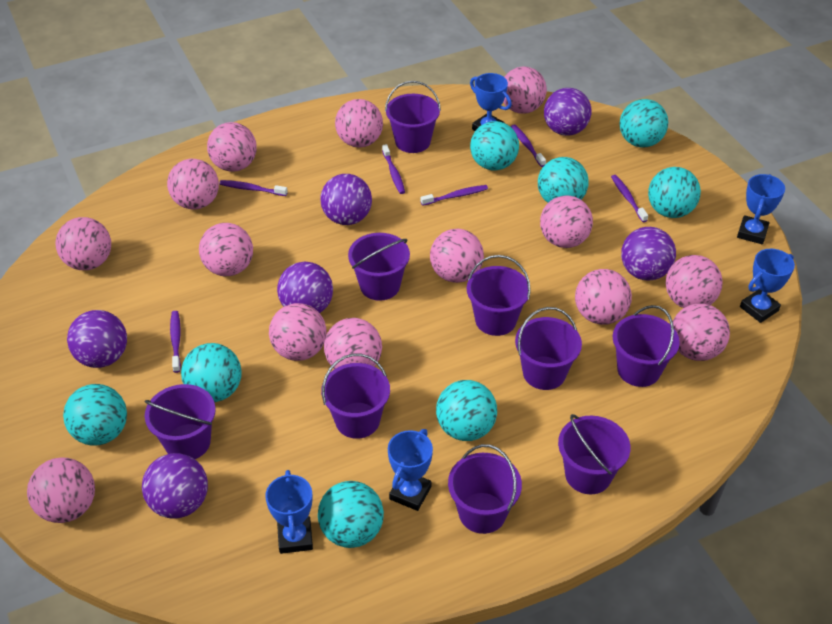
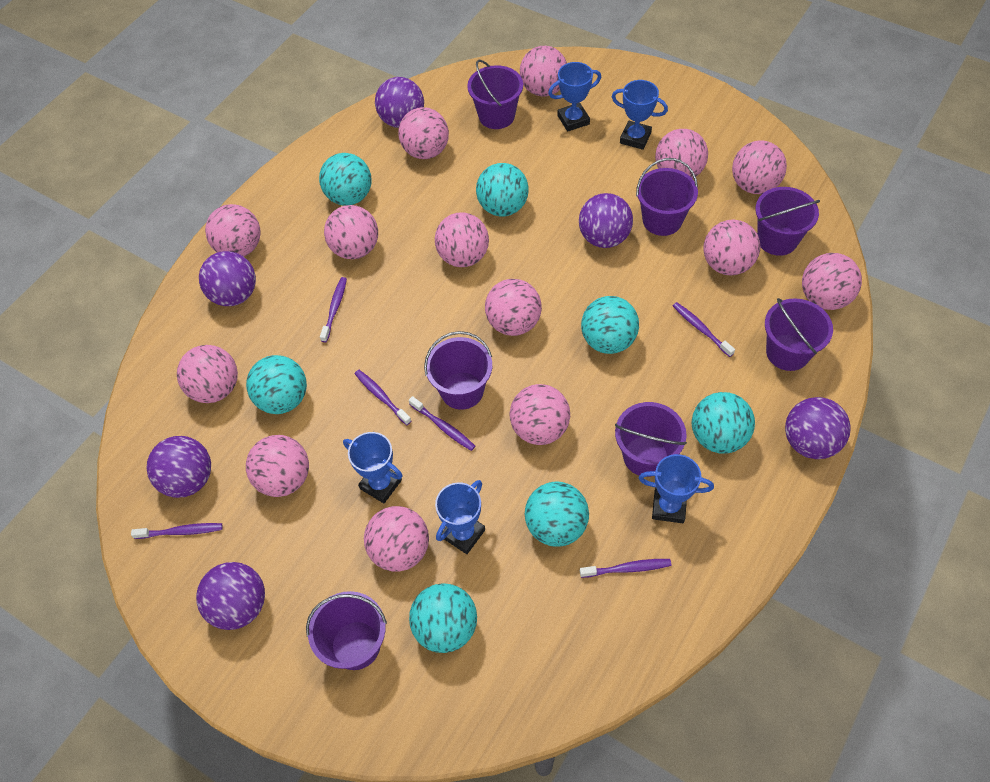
purple bucket: 9 -> 7
turquoise ball: 8 -> 7

